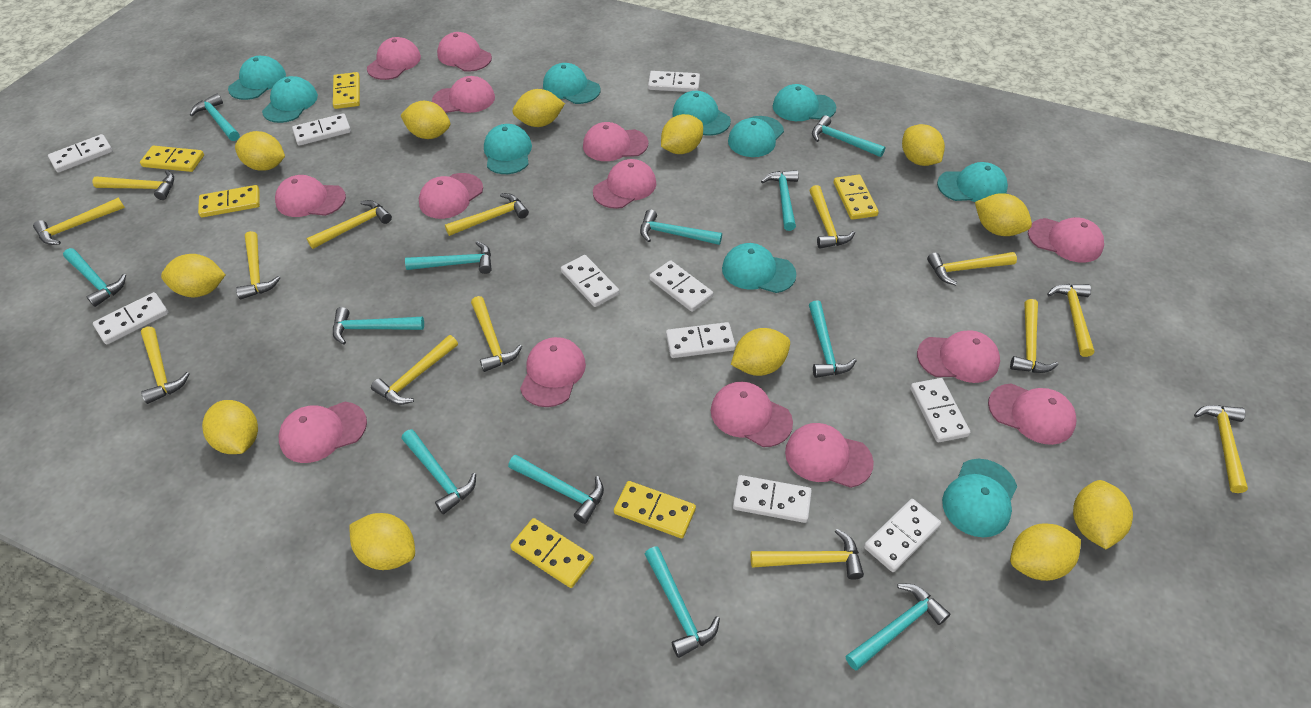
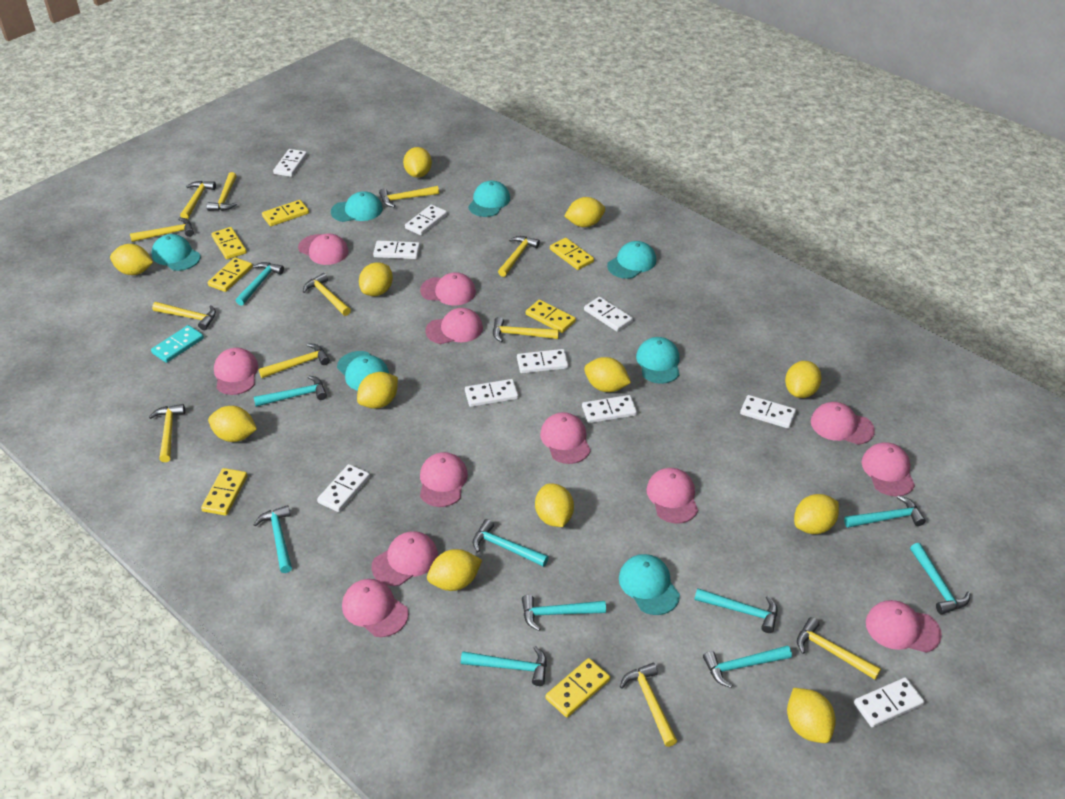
pink cap: 14 -> 12
turquoise cap: 10 -> 7
turquoise domino: 0 -> 1
turquoise hammer: 12 -> 10
yellow domino: 6 -> 7
yellow hammer: 14 -> 12

